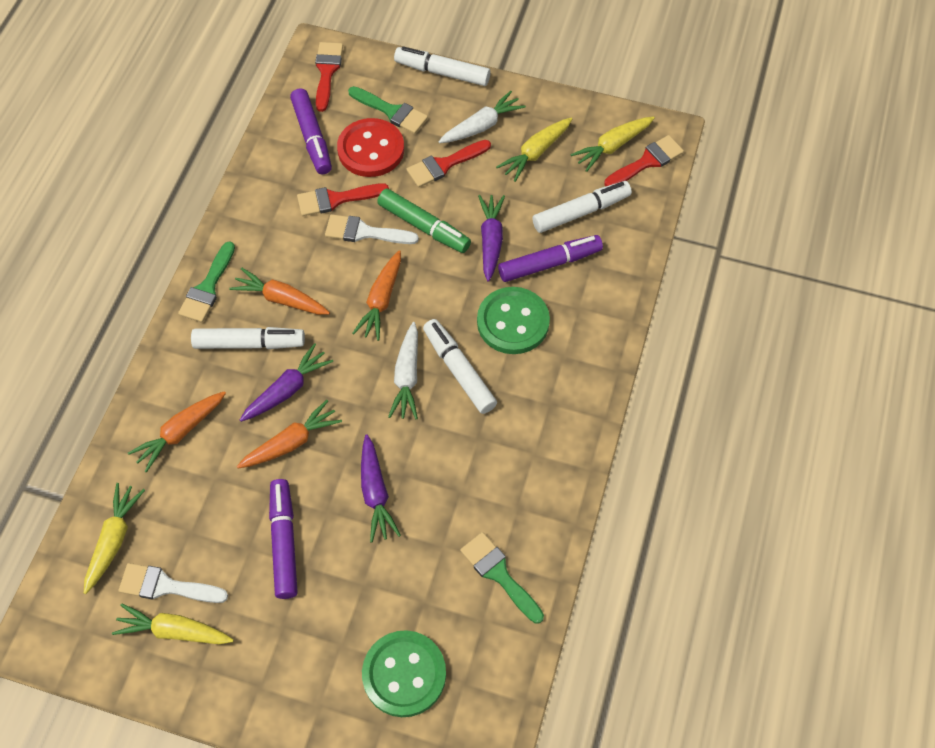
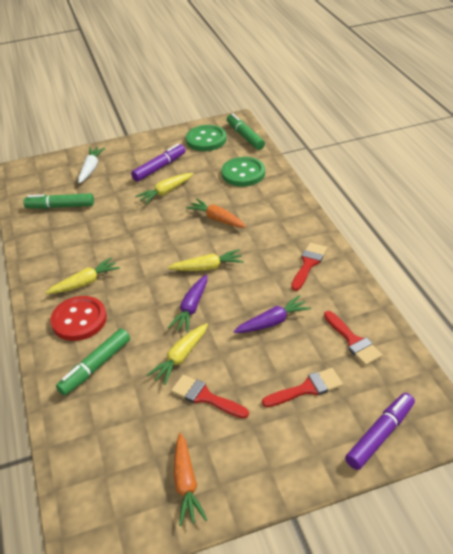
green brush: 3 -> 0
green marker: 1 -> 3
orange carrot: 4 -> 2
purple carrot: 3 -> 2
purple marker: 3 -> 2
white brush: 2 -> 0
white carrot: 2 -> 1
white marker: 4 -> 0

